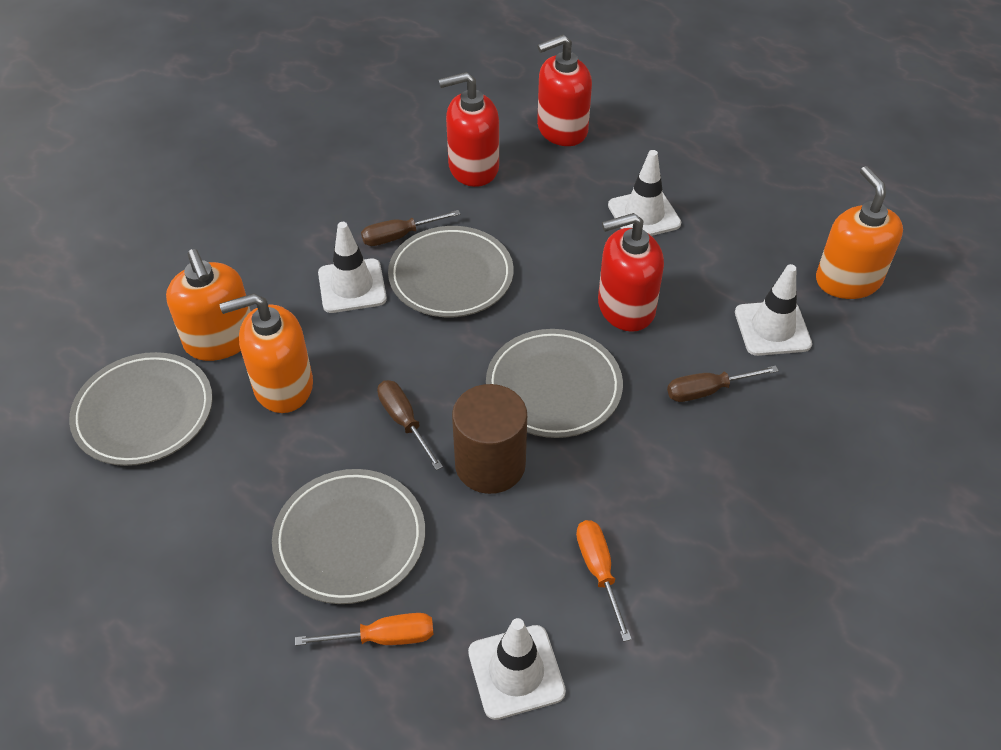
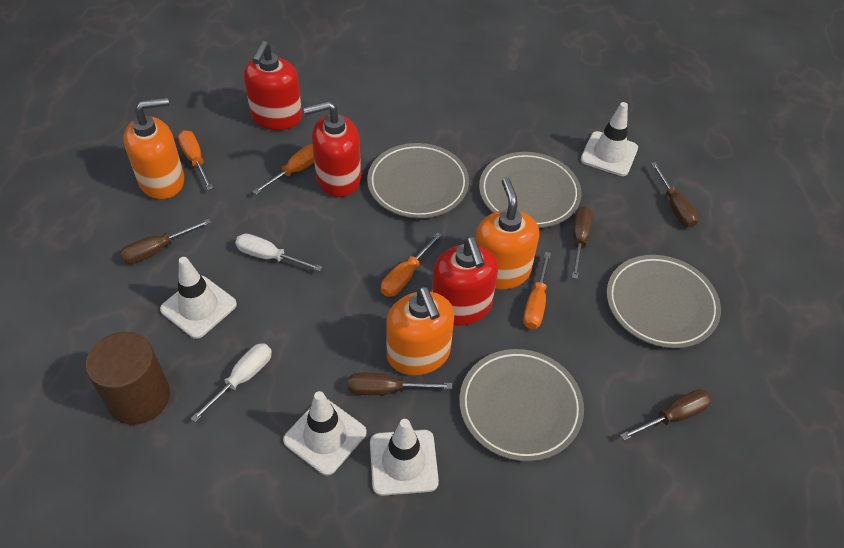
brown screwdriver: 3 -> 5
orange screwdriver: 2 -> 4
white screwdriver: 0 -> 2

